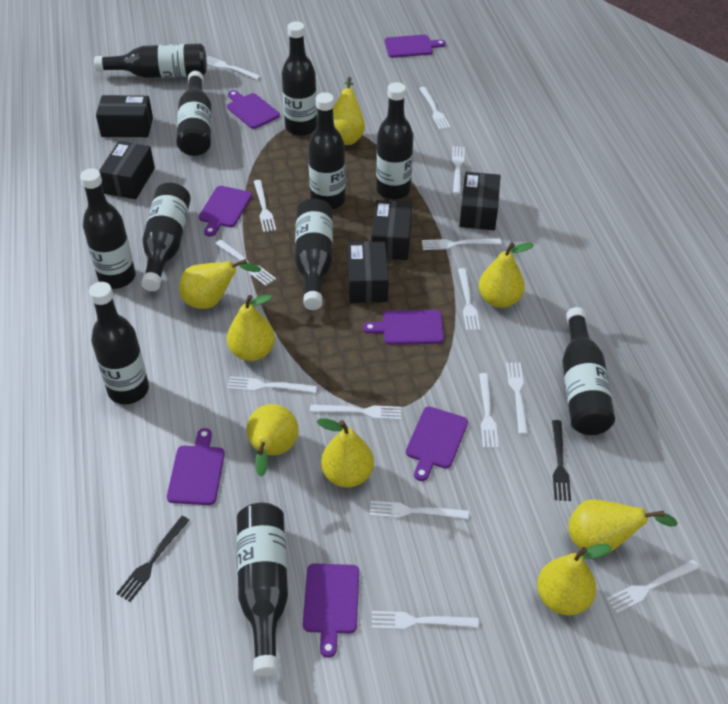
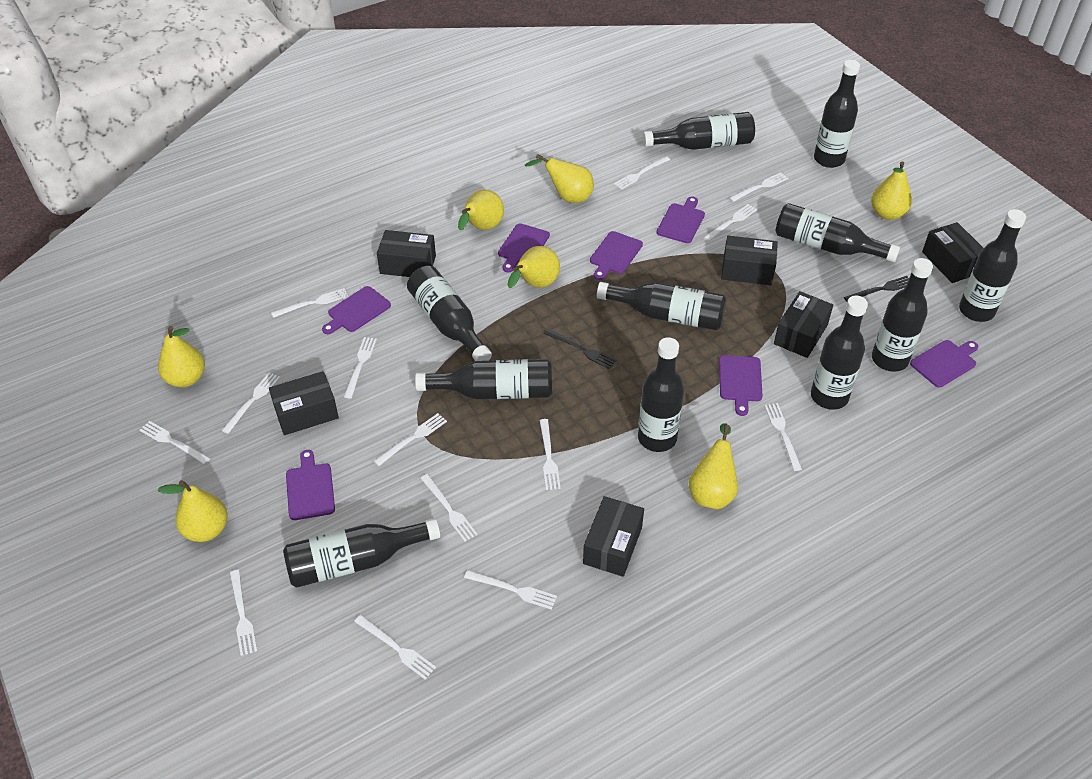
black box: 5 -> 6
yellow pear: 8 -> 7

